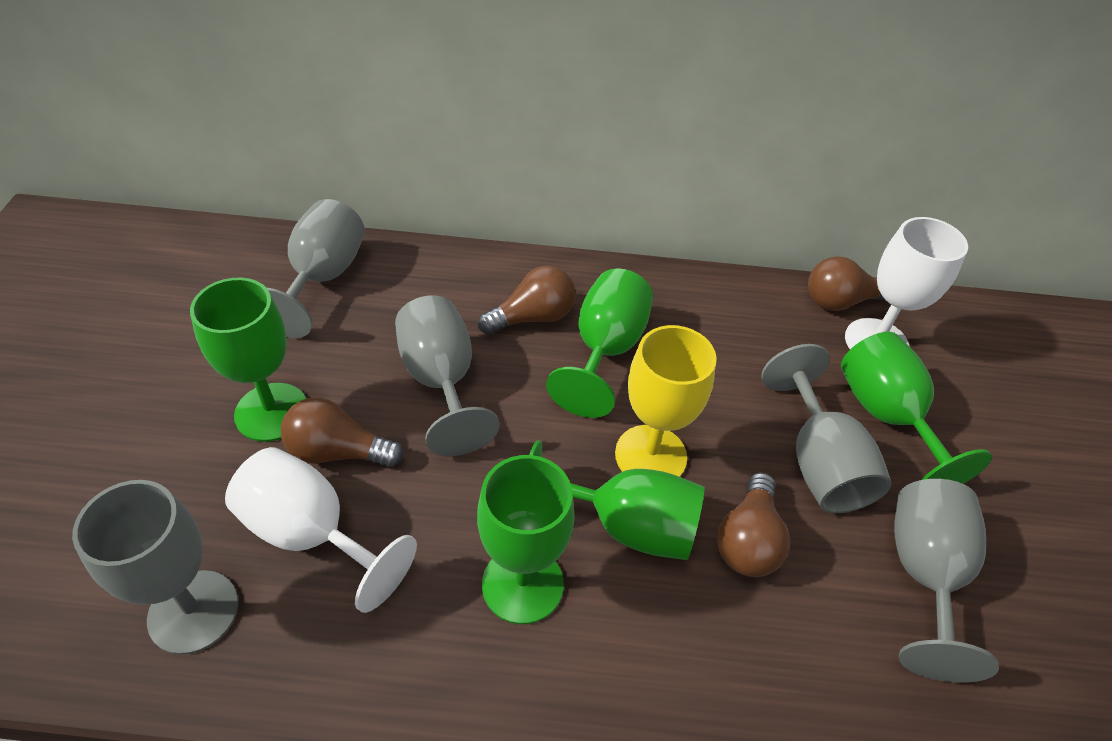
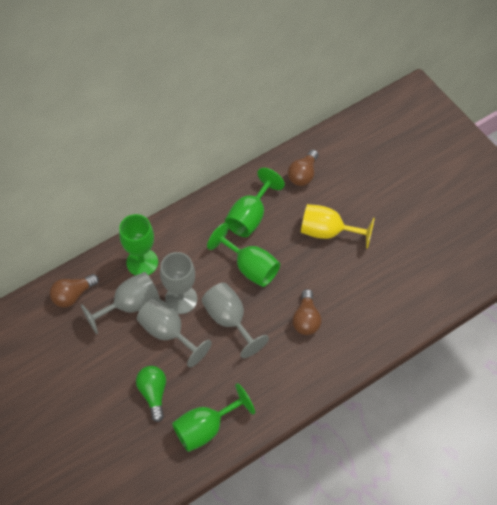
brown light bulb: 4 -> 3
green goblet: 5 -> 4
green light bulb: 0 -> 1
grey goblet: 5 -> 4
white goblet: 2 -> 0

